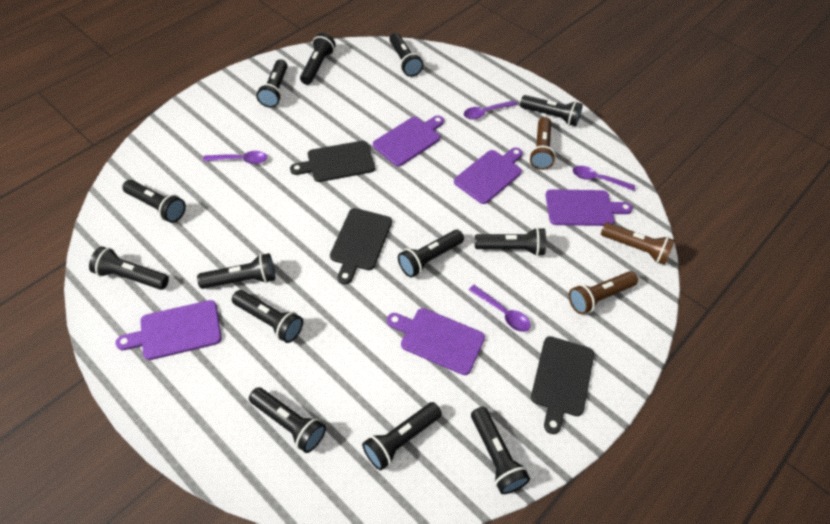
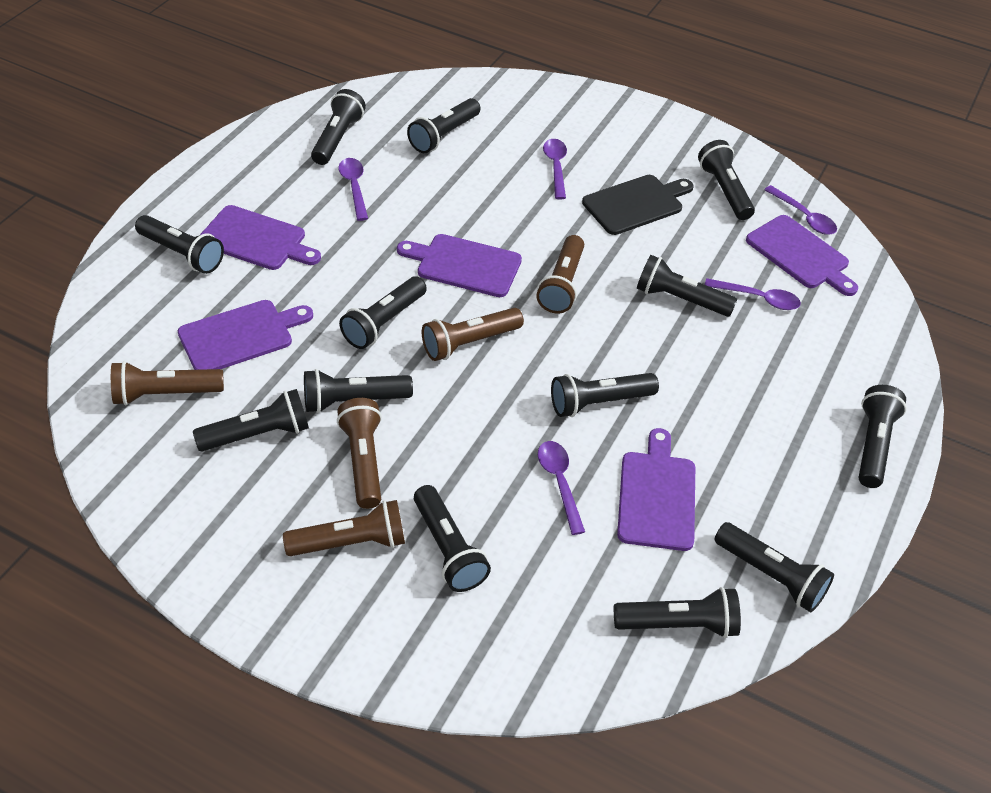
black cutting board: 3 -> 1
brown flashlight: 3 -> 5
purple spoon: 4 -> 5

